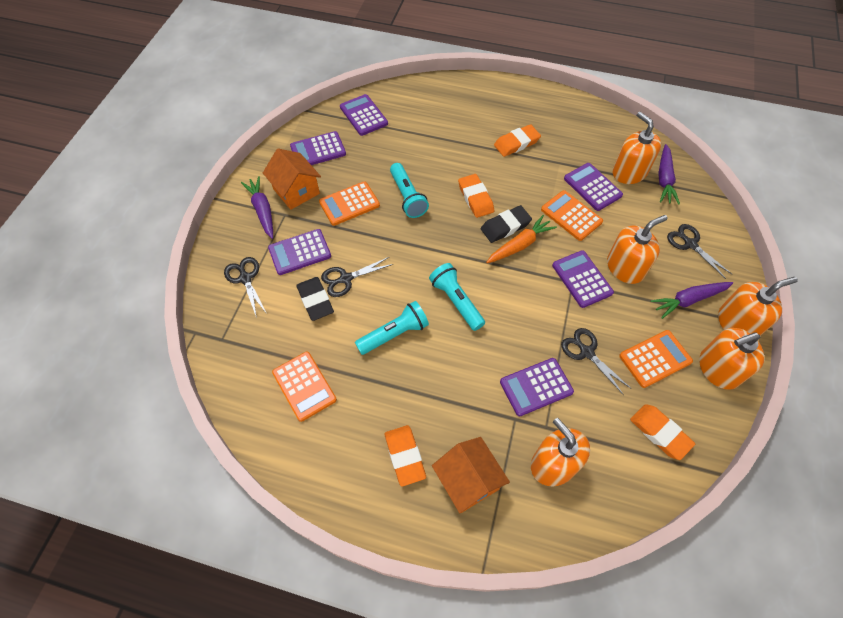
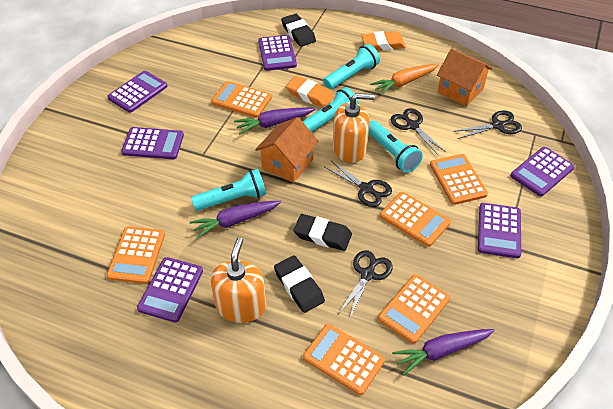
black eraser: 2 -> 3
orange calculator: 4 -> 6
orange eraser: 4 -> 2
orange soap dispenser: 5 -> 2
turquoise flashlight: 3 -> 4

